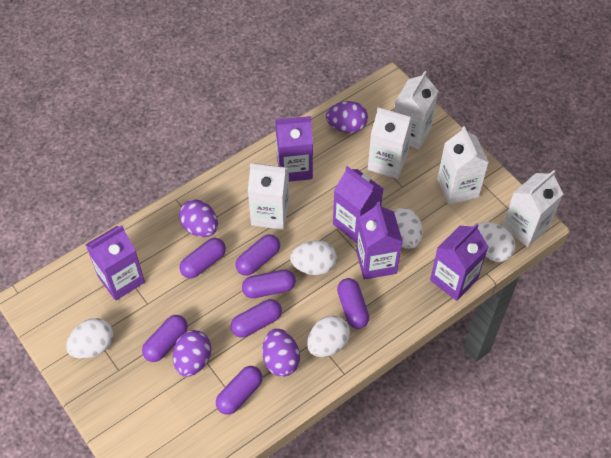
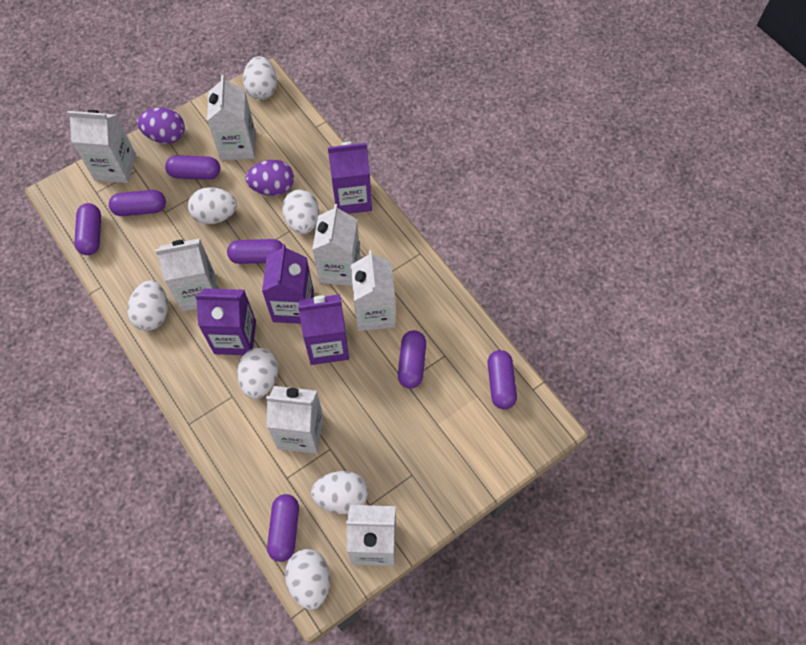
purple carton: 5 -> 4
purple egg: 4 -> 2
white carton: 5 -> 7
white egg: 5 -> 7

